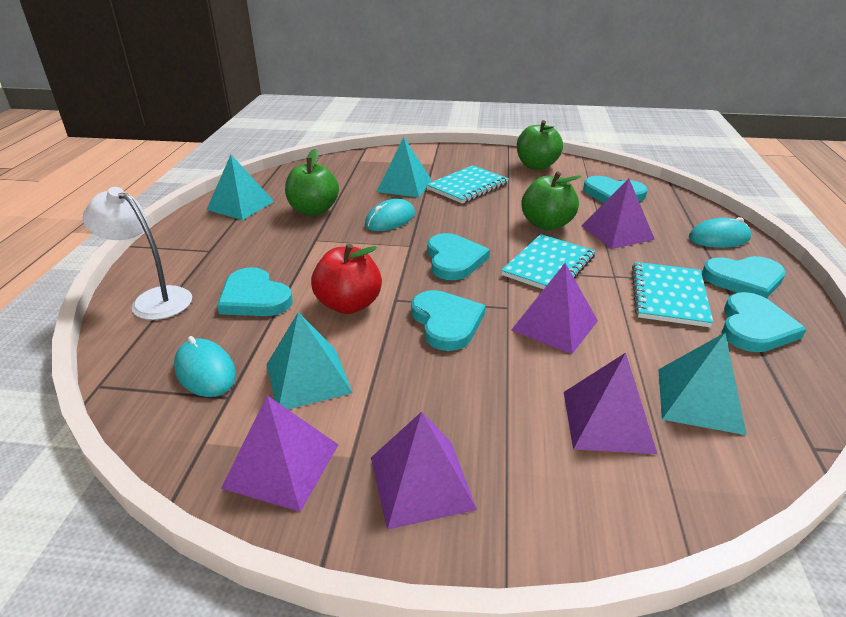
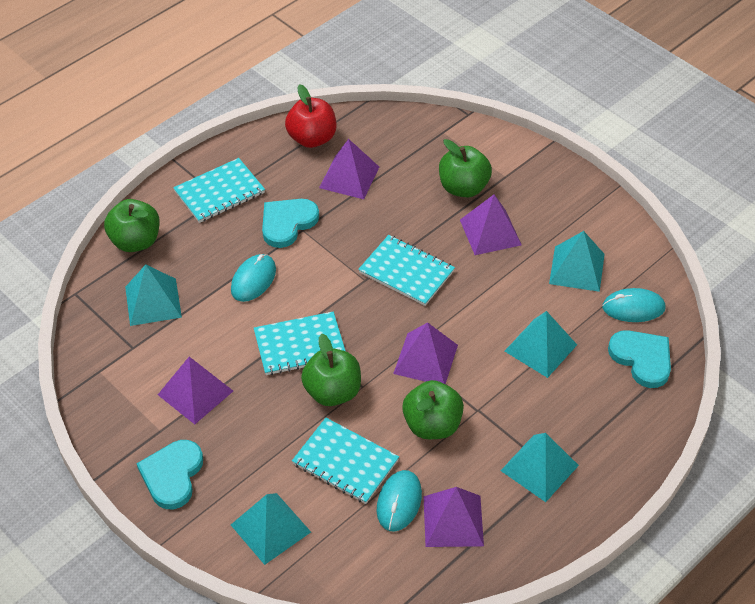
green apple: 3 -> 4
turquoise heart: 6 -> 3
turquoise notebook: 3 -> 4
turquoise pyramid: 4 -> 5
white lamp: 1 -> 0

